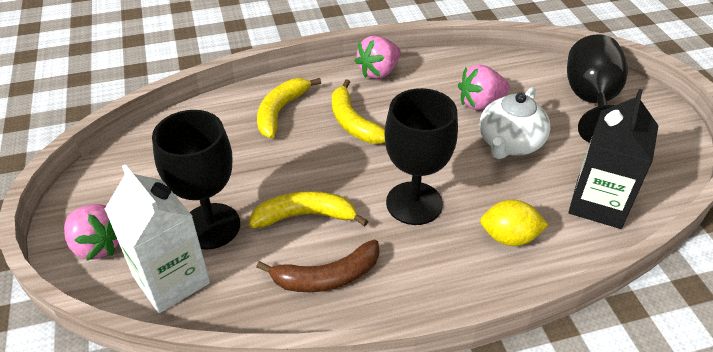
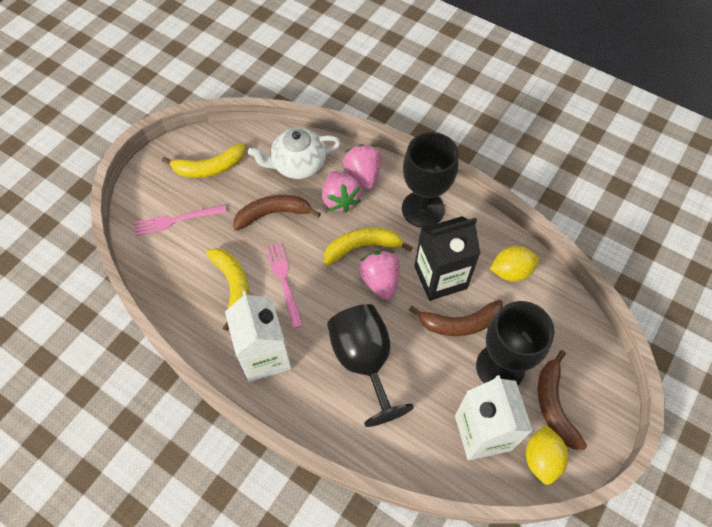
brown banana: 1 -> 3
pink fork: 0 -> 2
white carton: 1 -> 2
yellow lemon: 1 -> 2

